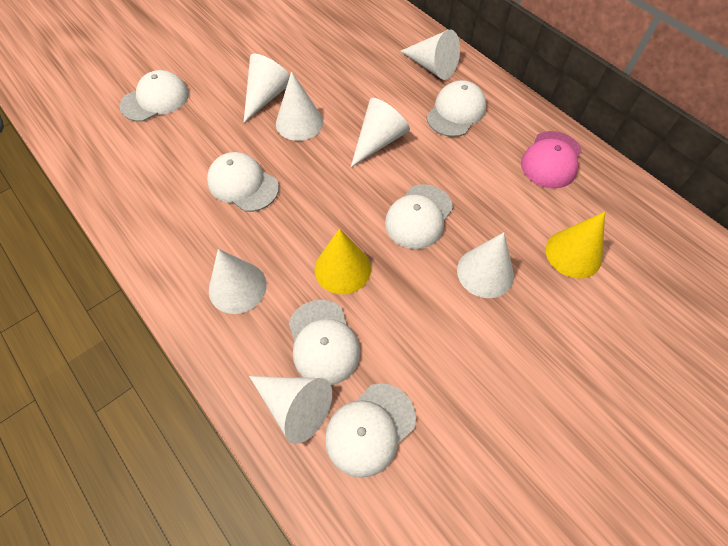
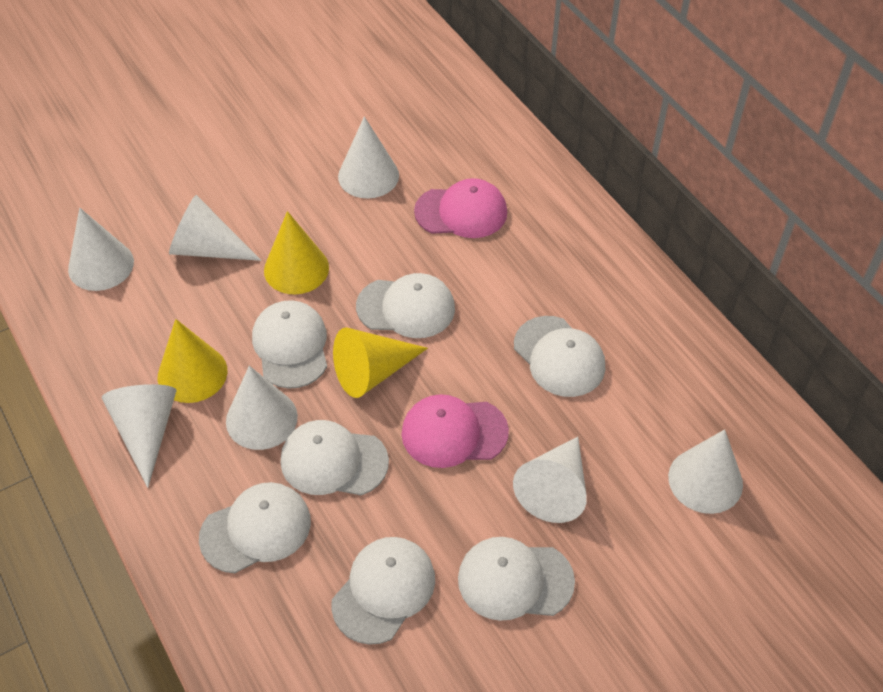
pink cap: 1 -> 2
white cap: 6 -> 7
yellow cone: 2 -> 3

